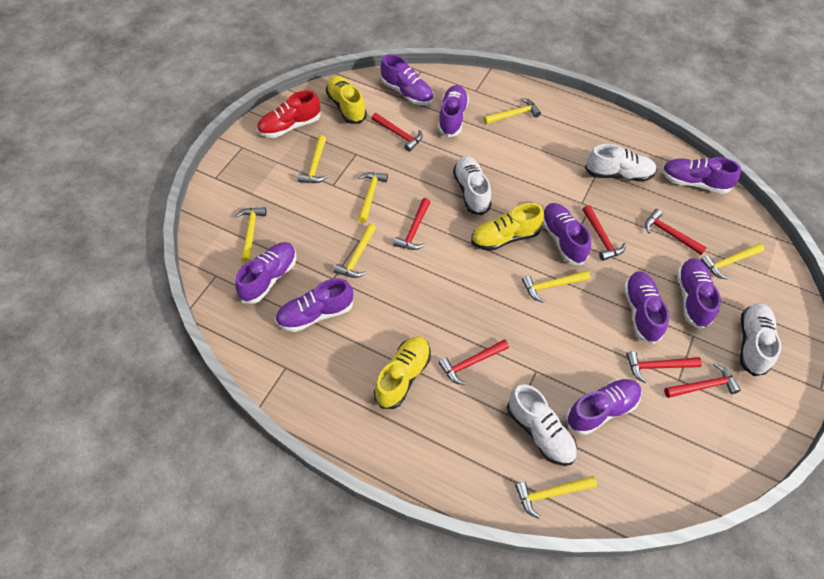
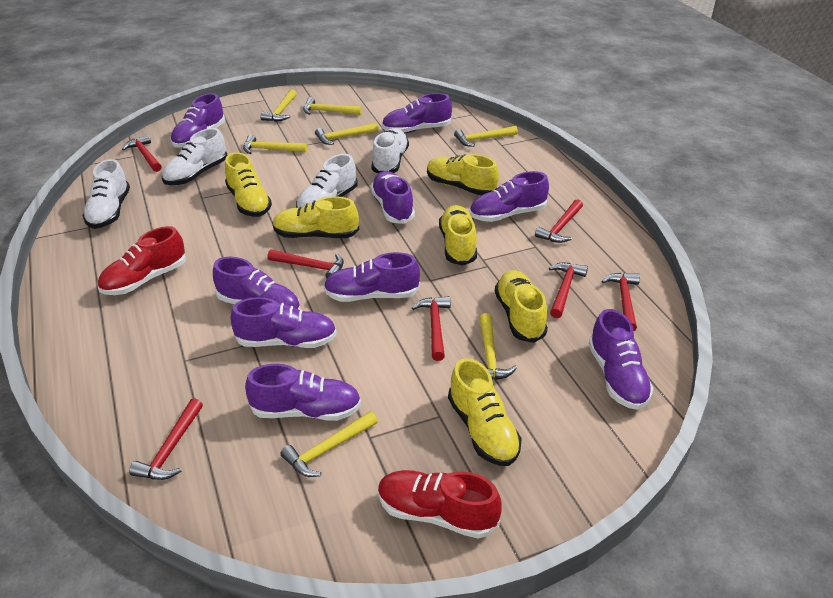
red shoe: 1 -> 2
yellow hammer: 8 -> 7
yellow shoe: 3 -> 6

